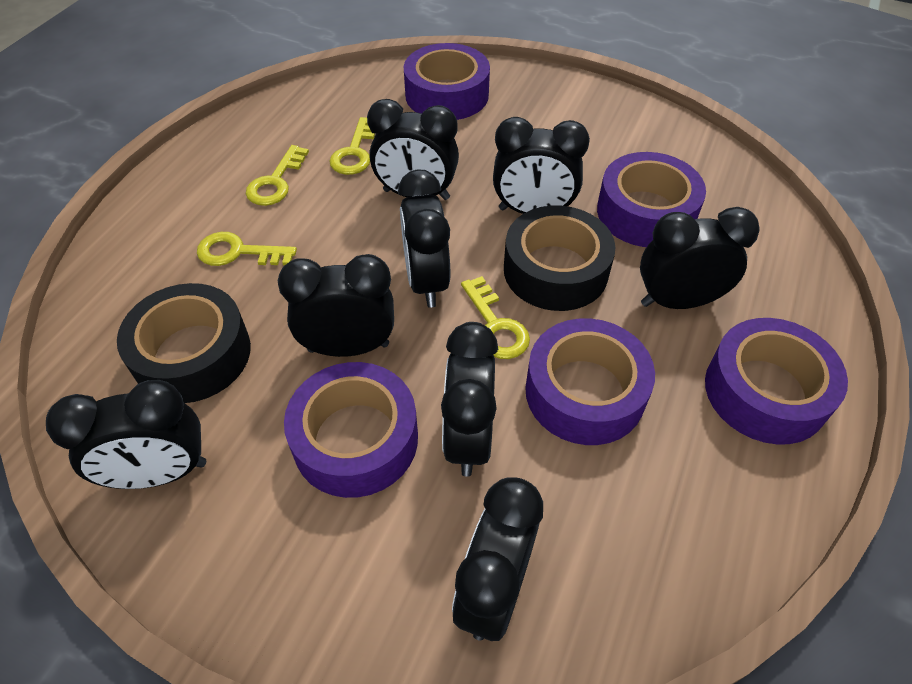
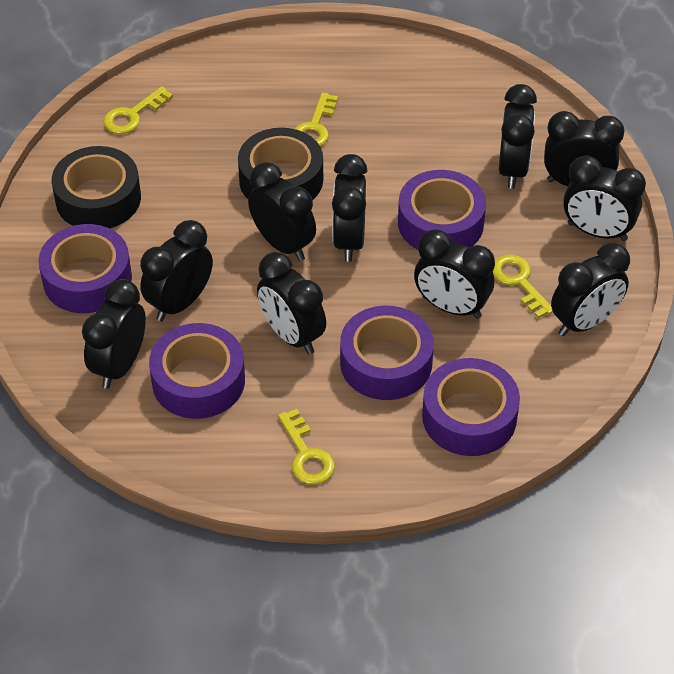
black clock: 8 -> 10

